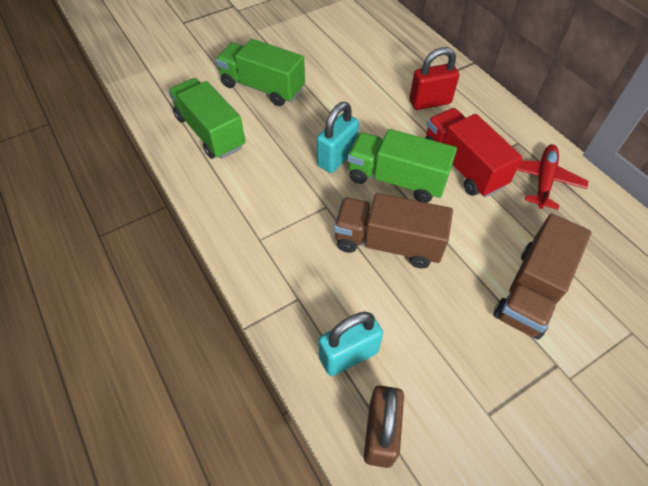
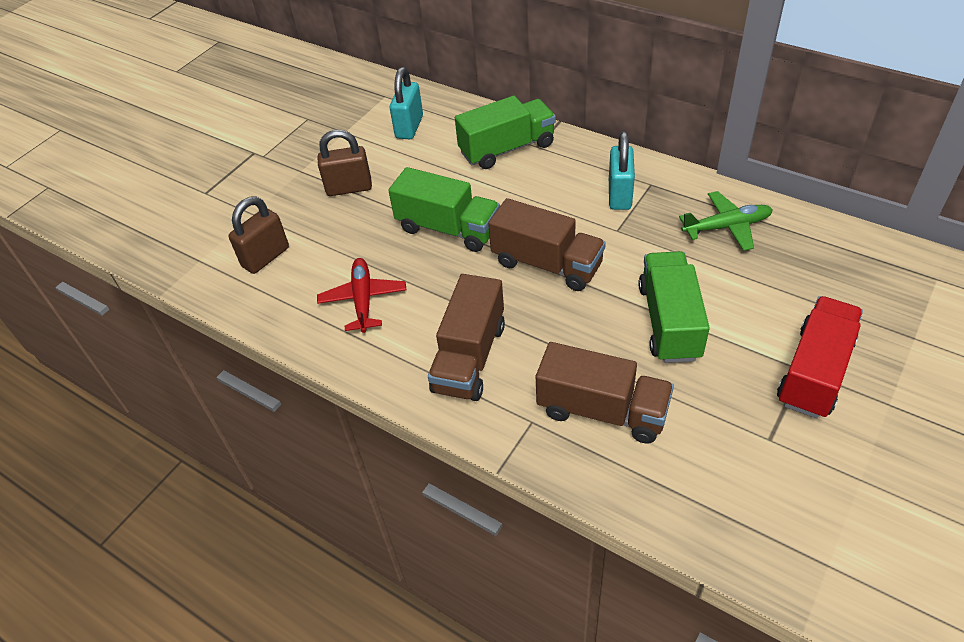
brown padlock: 1 -> 2
brown truck: 2 -> 3
green plane: 0 -> 1
red padlock: 1 -> 0

